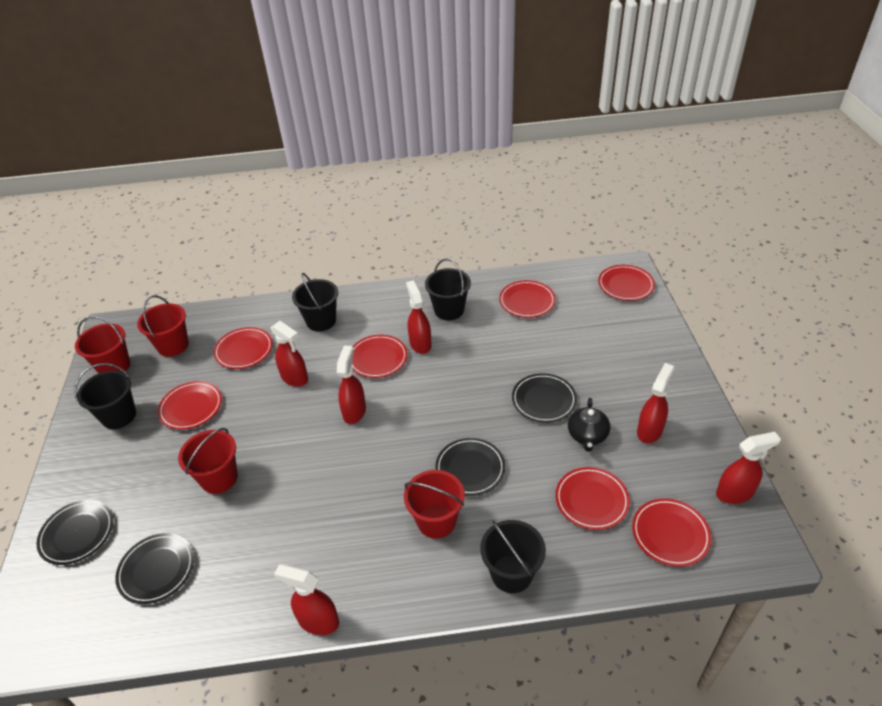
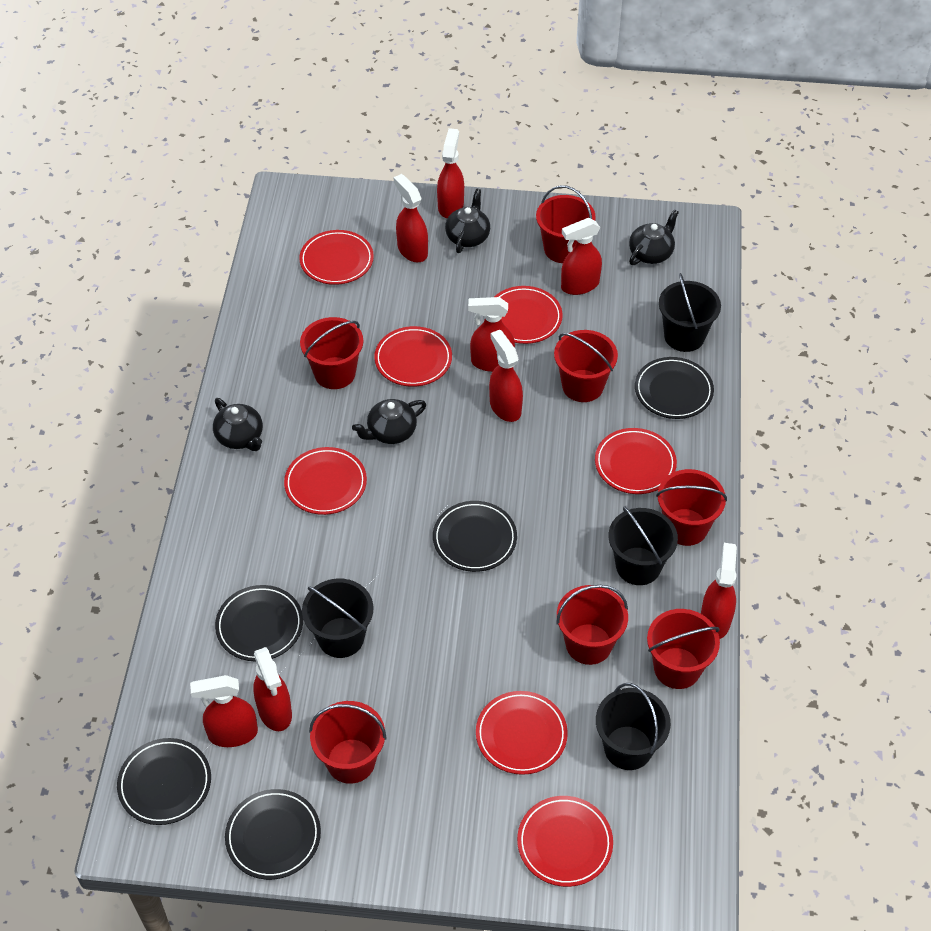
black plate: 4 -> 5
black teapot: 1 -> 4
red bucket: 4 -> 7
red spray bottle: 6 -> 8

